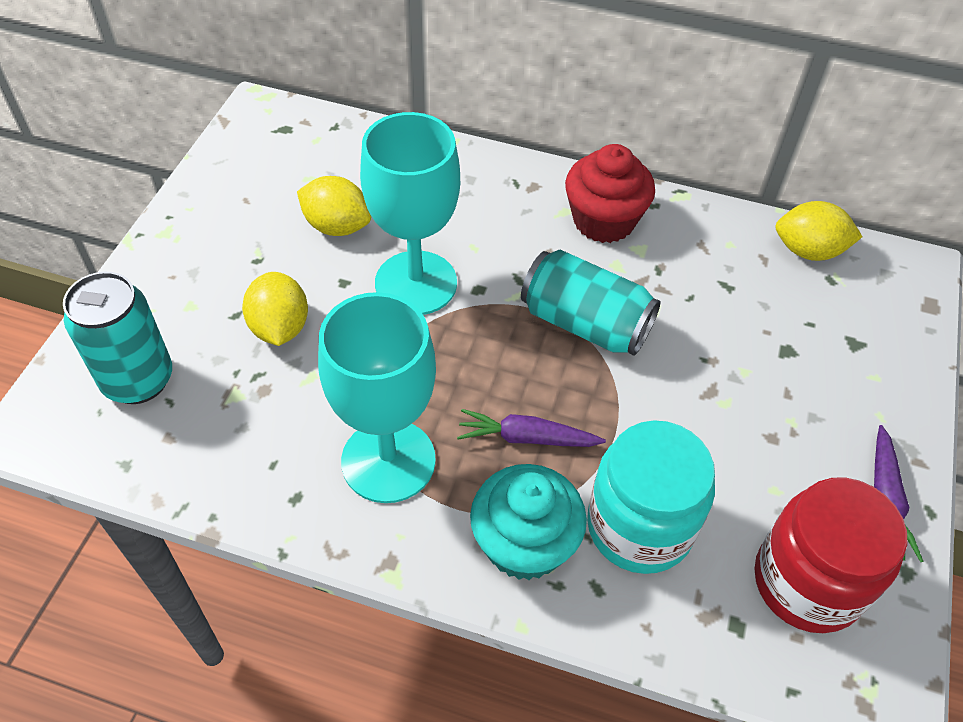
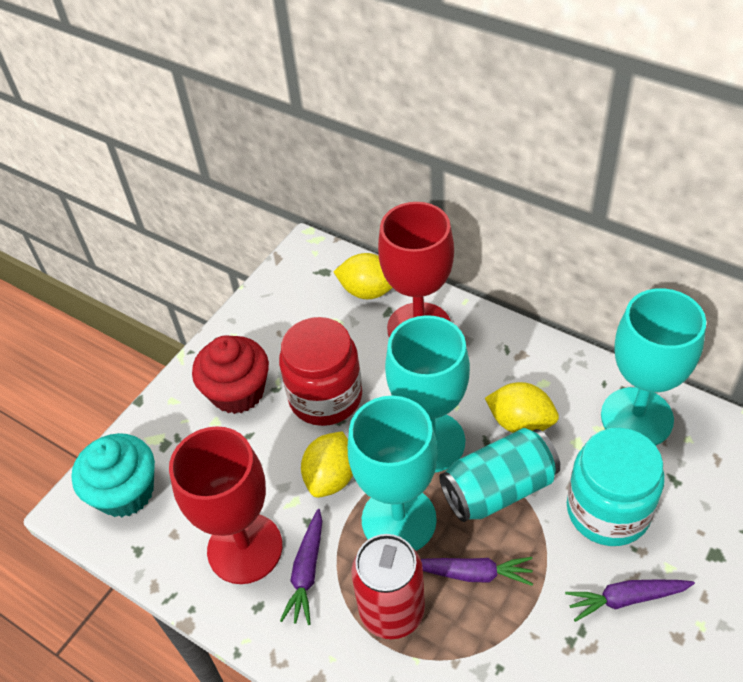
purple carrot: 2 -> 3
red can: 0 -> 1
red goblet: 0 -> 2
turquoise can: 2 -> 1
turquoise goblet: 2 -> 3

